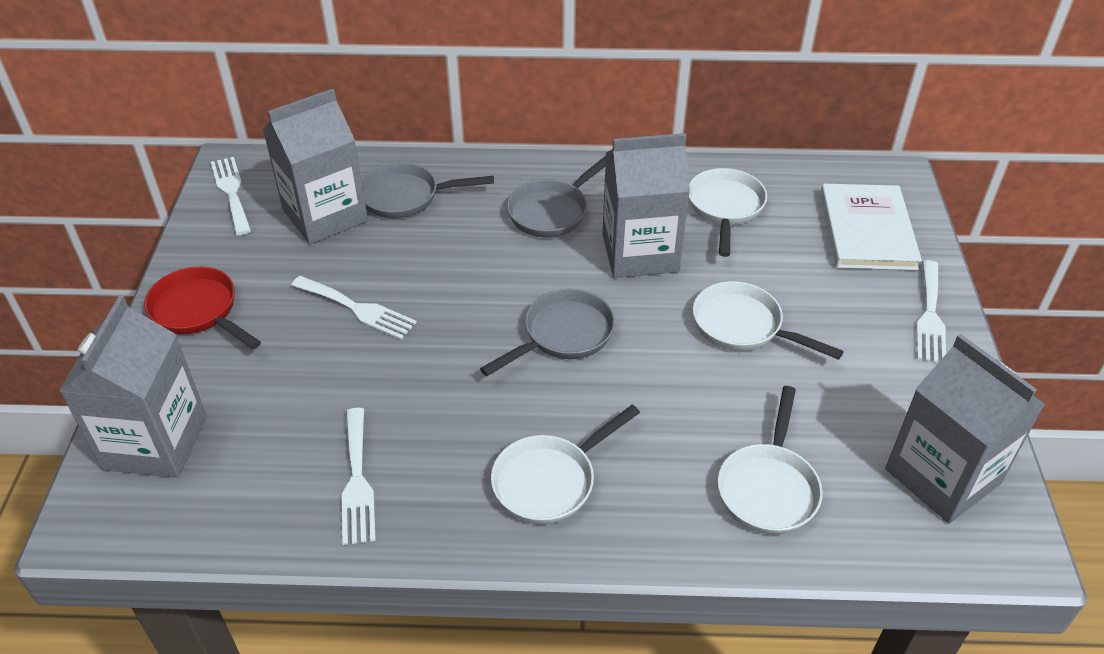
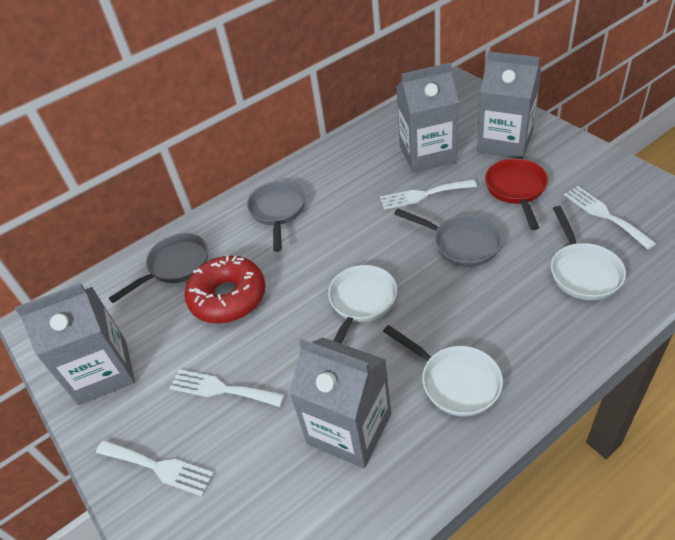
red donut: 0 -> 1
white book: 1 -> 0
white pan: 4 -> 3

